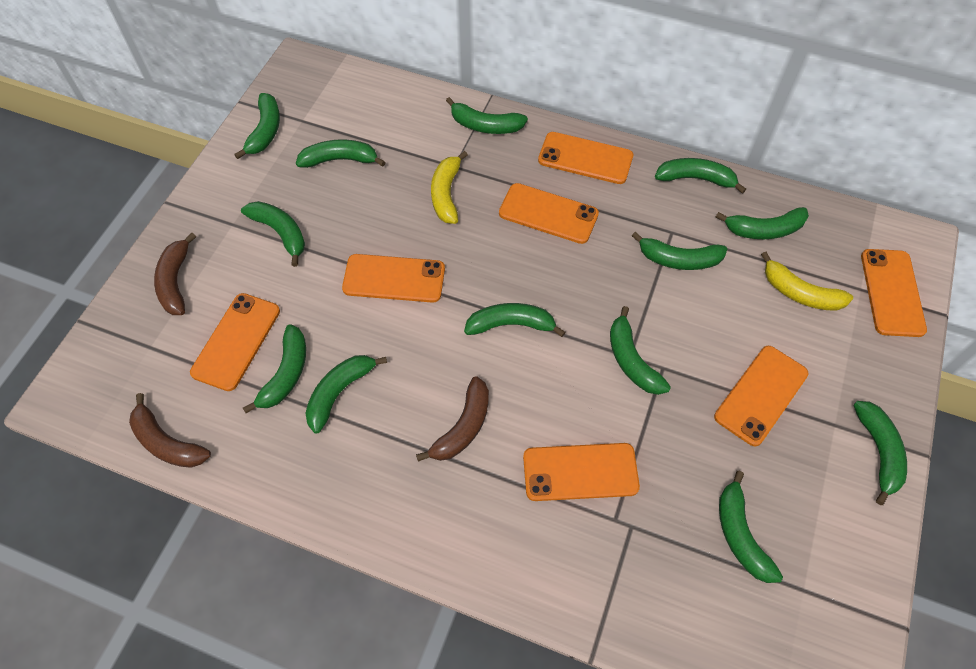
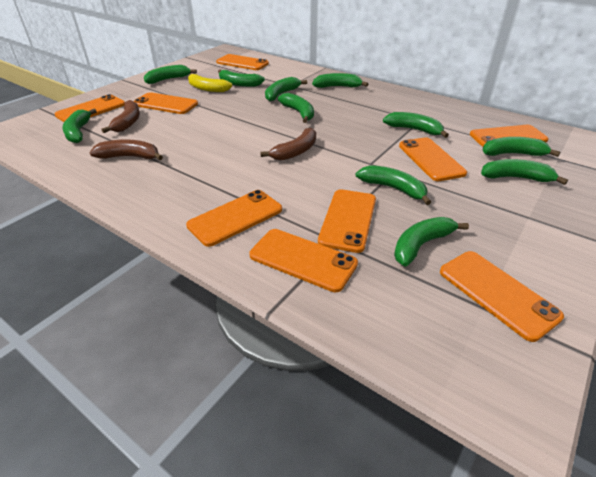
green banana: 13 -> 11
orange phone: 7 -> 9
yellow banana: 2 -> 1

